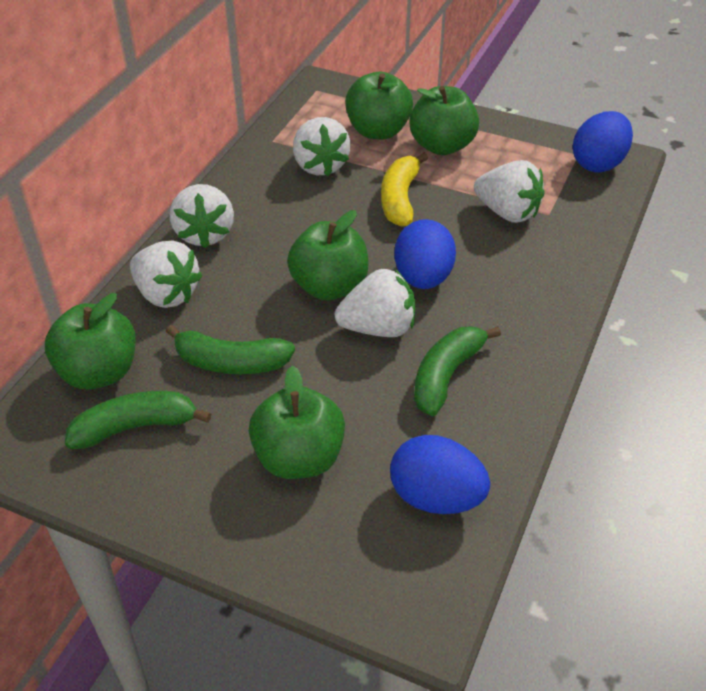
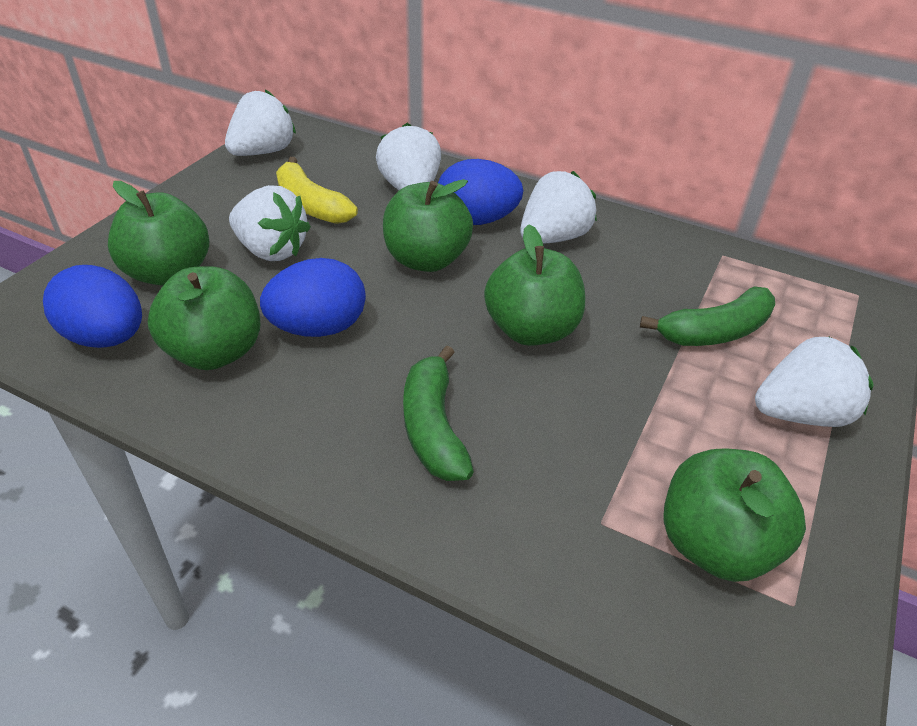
green banana: 3 -> 2

